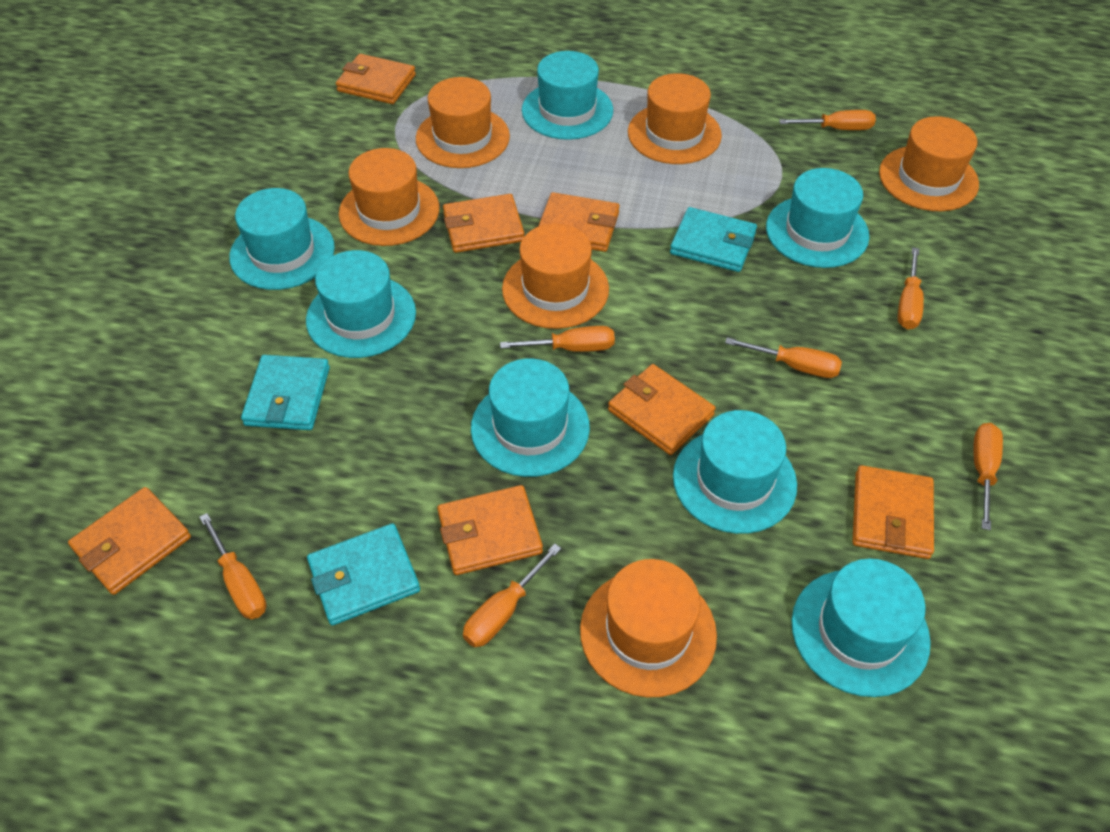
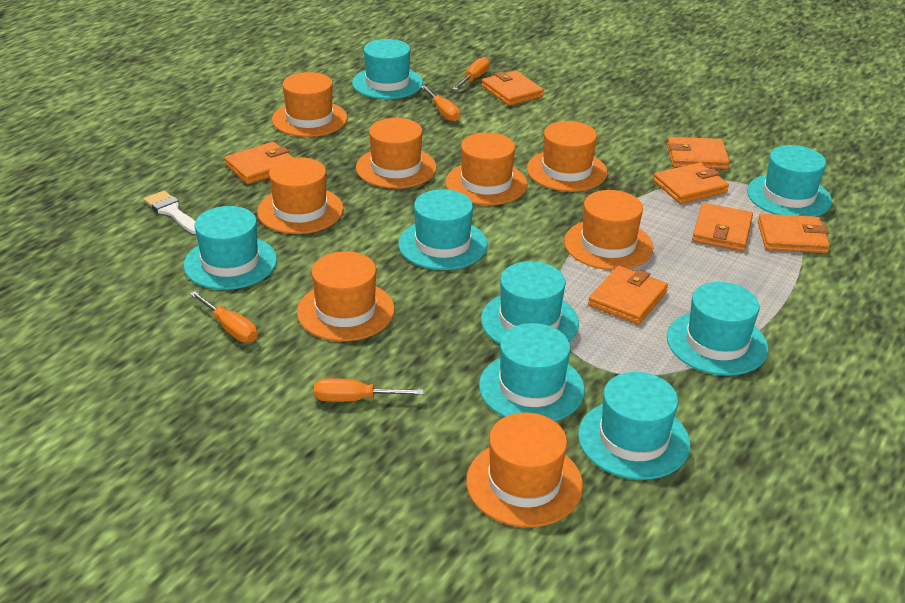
orange hat: 6 -> 8
orange screwdriver: 7 -> 4
turquoise hat: 7 -> 8
turquoise wallet: 3 -> 0
white brush: 0 -> 1

